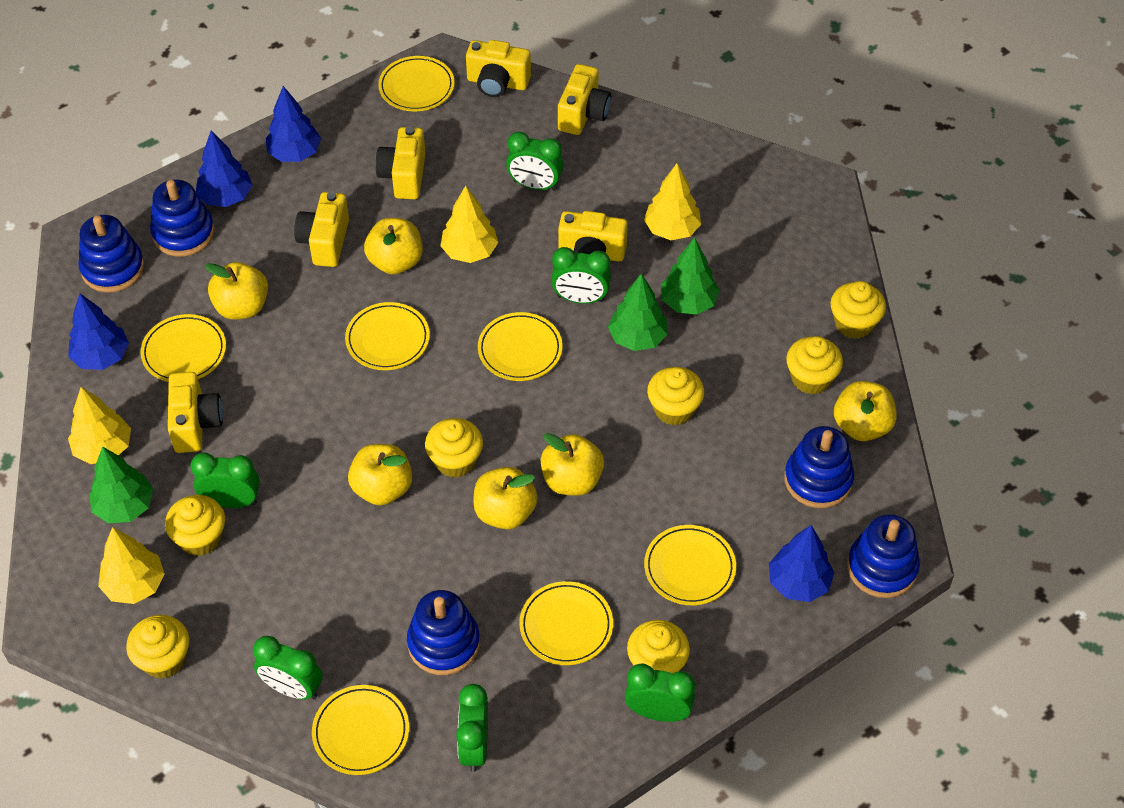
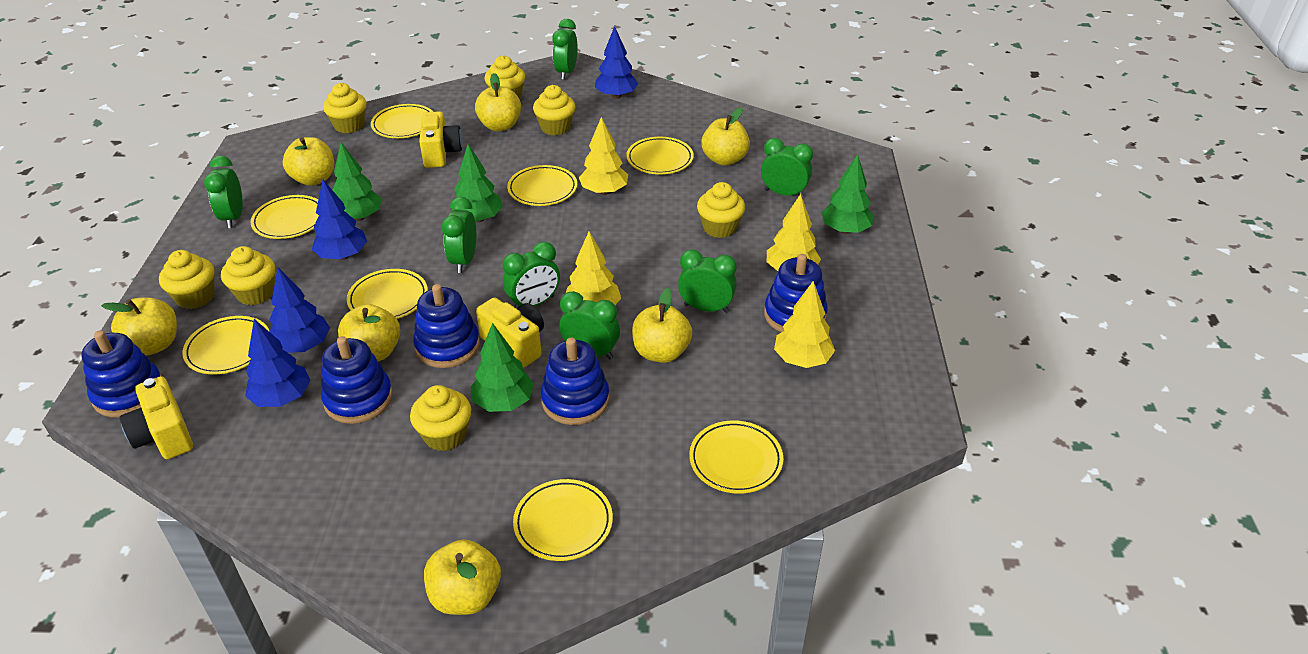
green clock: 6 -> 7
green tree: 3 -> 4
yellow apple: 6 -> 7
yellow camera: 6 -> 3
yellow plate: 7 -> 8

